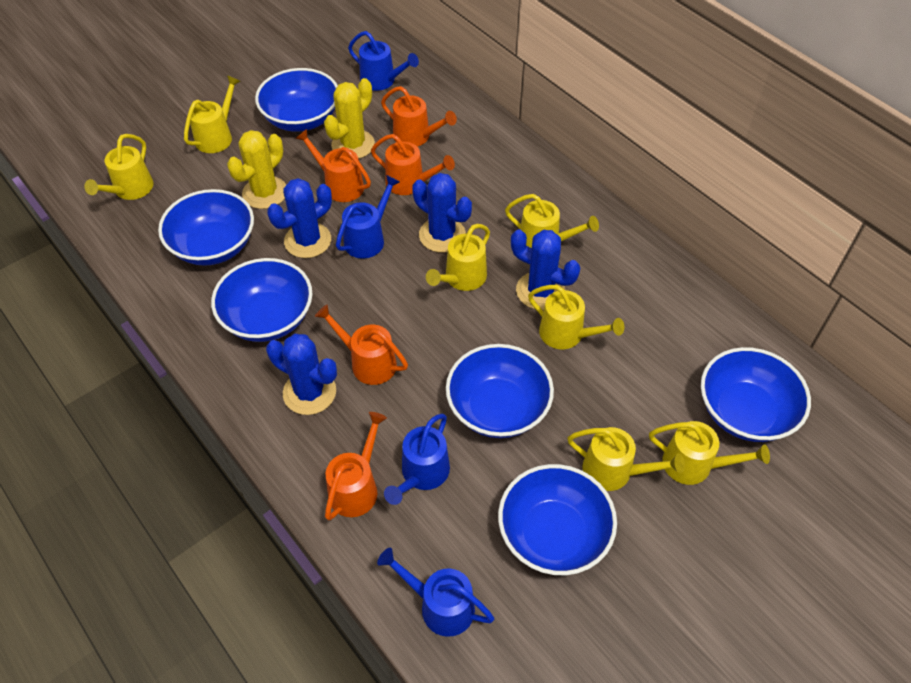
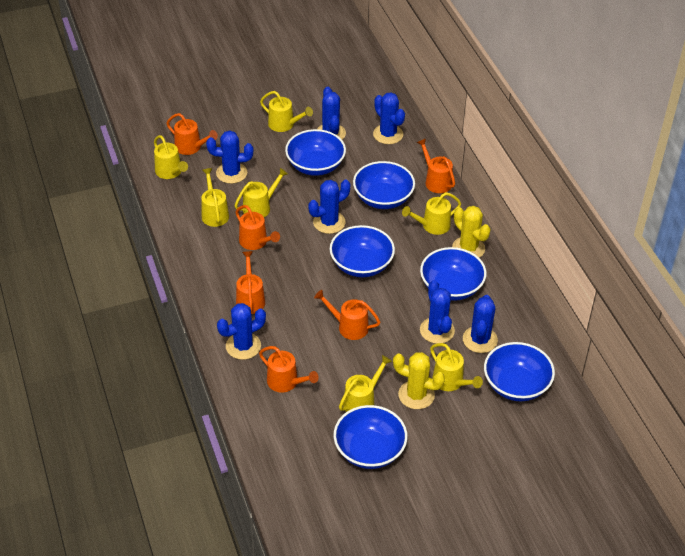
blue cactus: 4 -> 7
blue watering can: 4 -> 0
orange watering can: 5 -> 6

